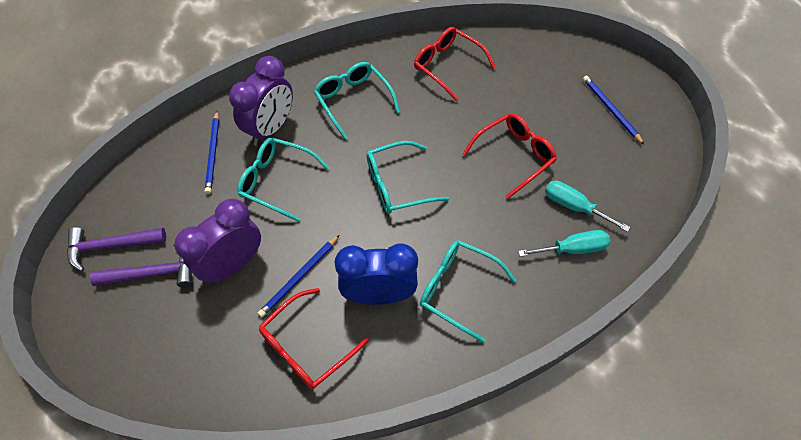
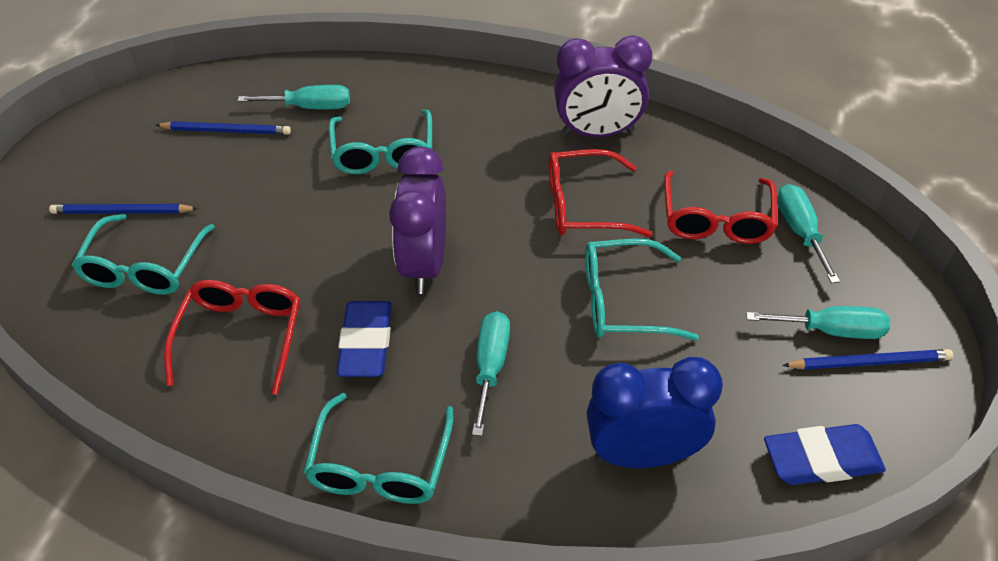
blue eraser: 0 -> 2
purple hammer: 2 -> 0
turquoise screwdriver: 2 -> 4

